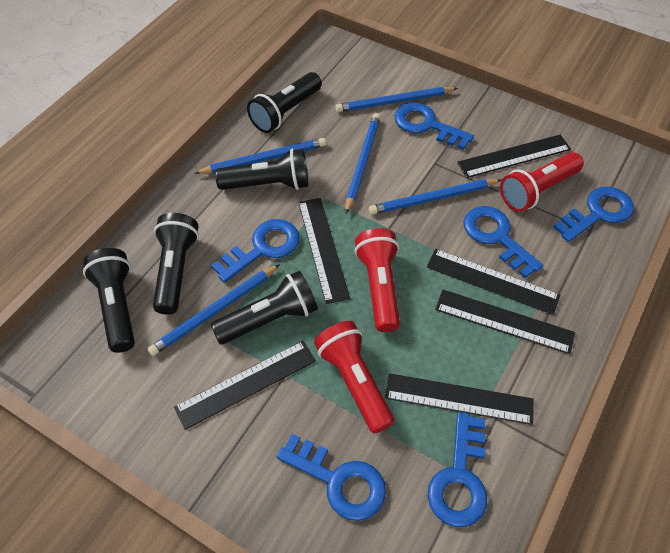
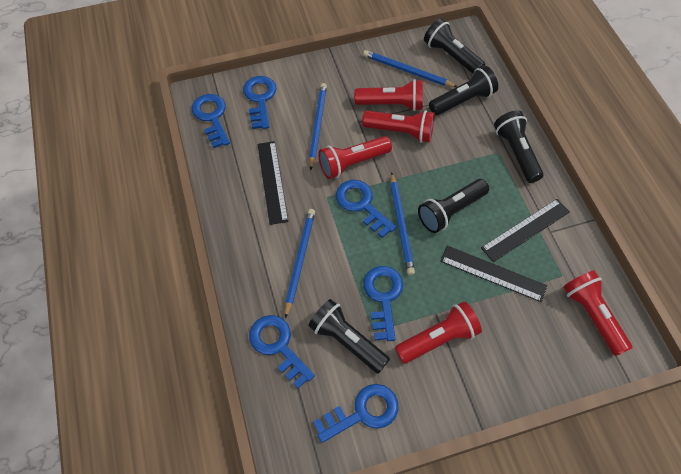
black ruler: 6 -> 3
blue pencil: 5 -> 4
red flashlight: 3 -> 5

